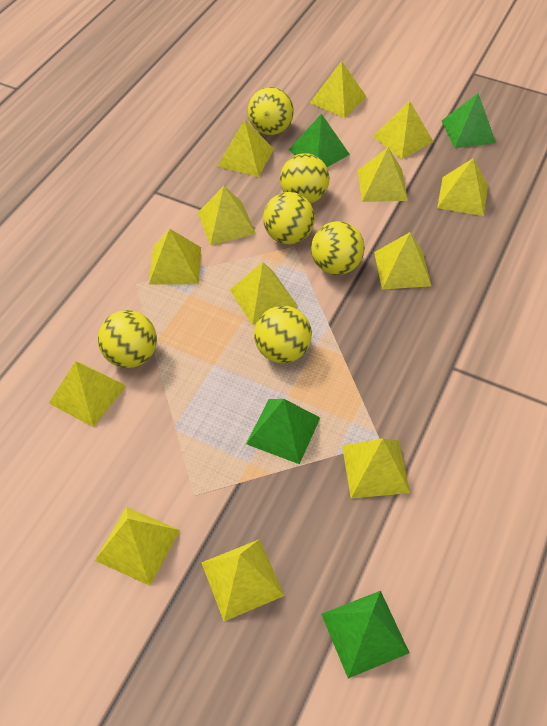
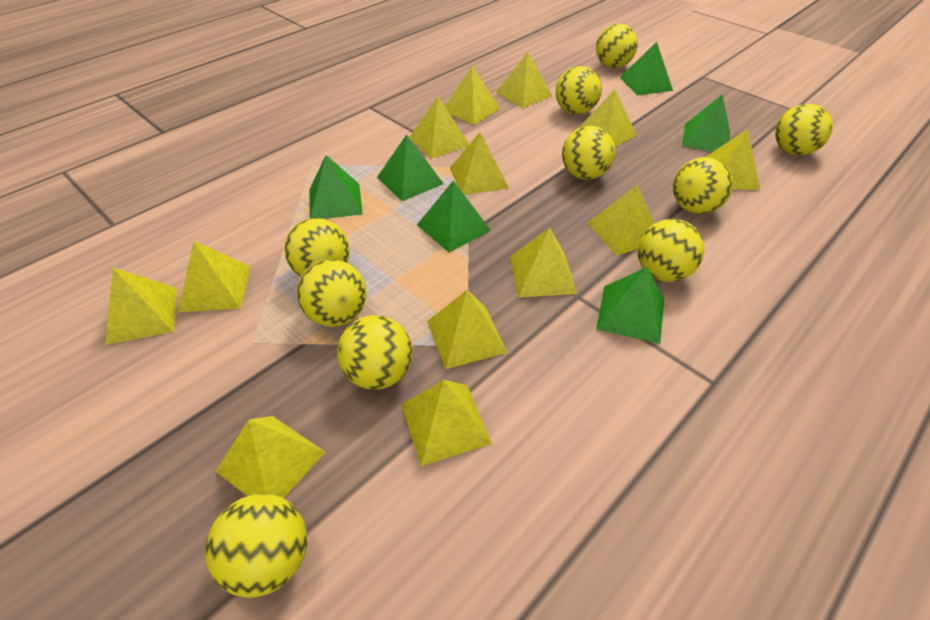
green pyramid: 4 -> 6
yellow ball: 6 -> 10

